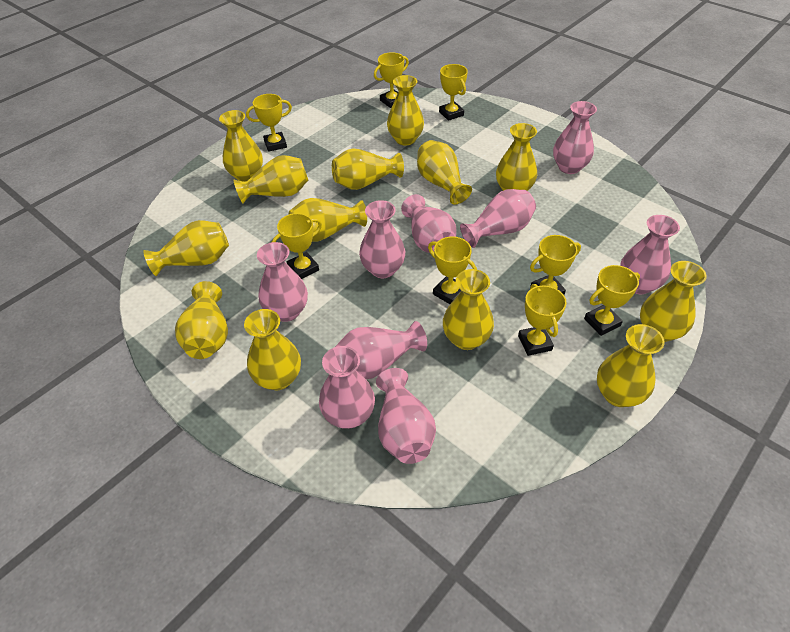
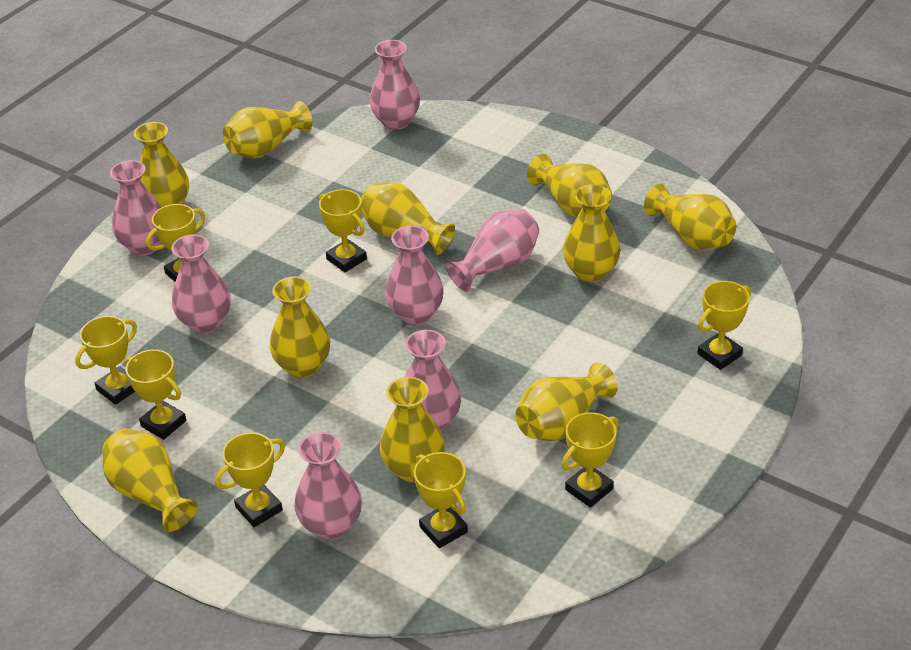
pink vase: 9 -> 7
yellow vase: 13 -> 10

